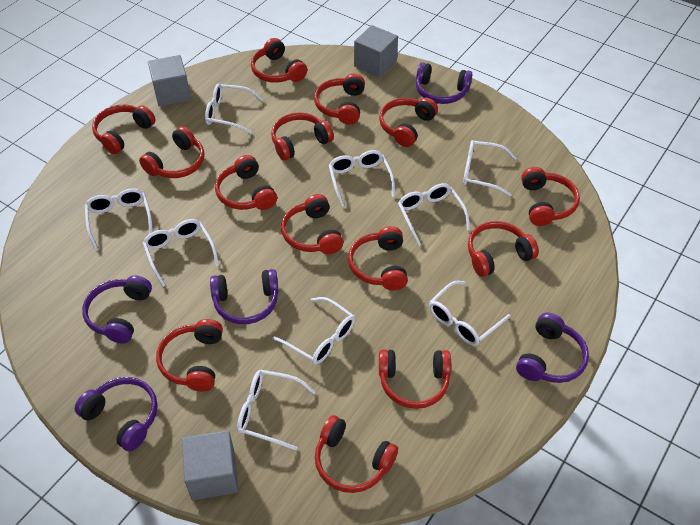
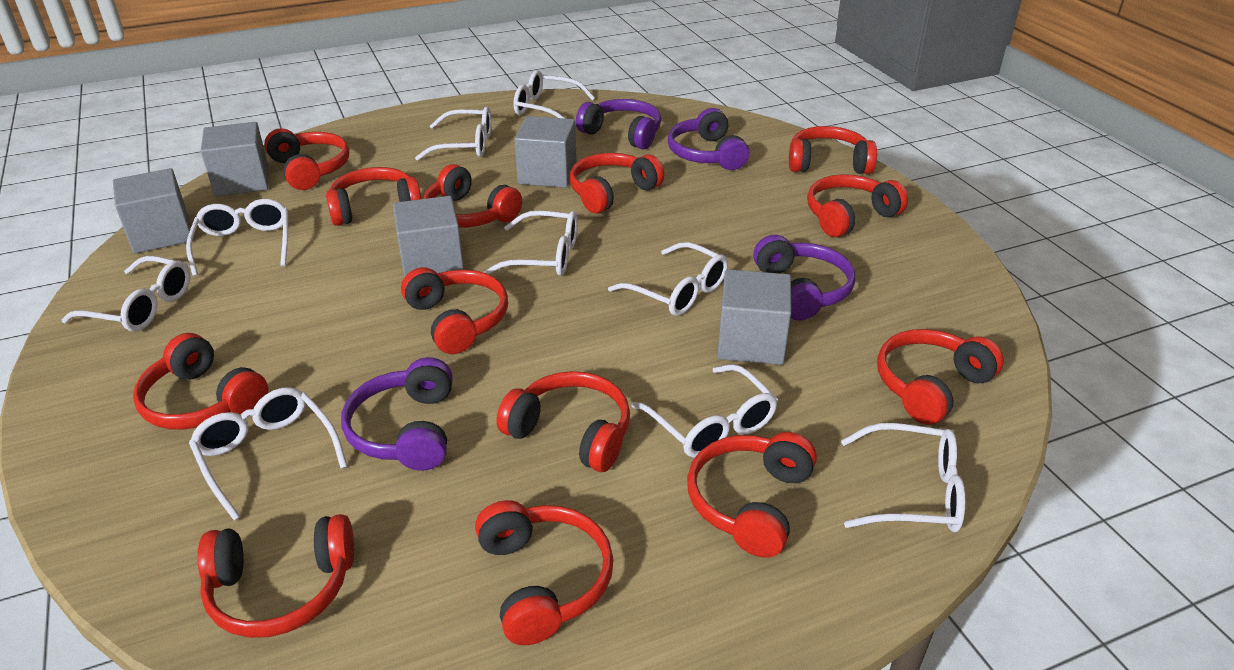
grey cube: 3 -> 5
purple headphones: 5 -> 4
red headphones: 14 -> 13

